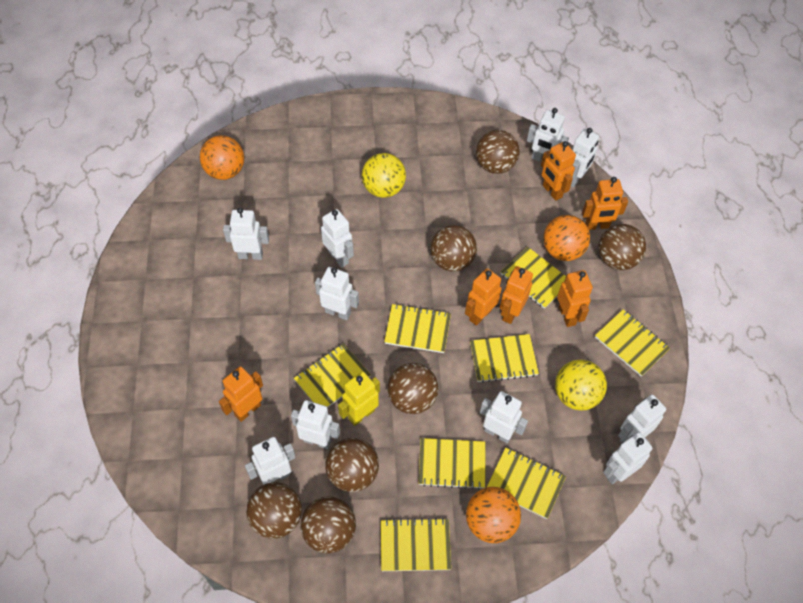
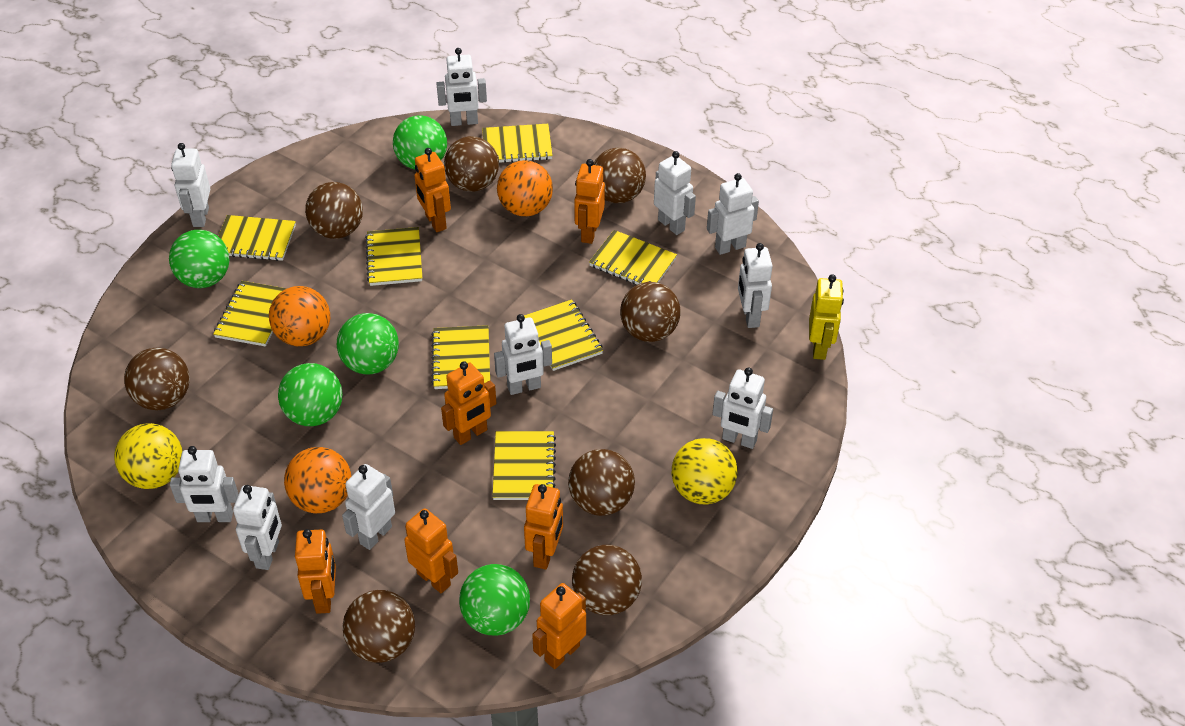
brown ball: 7 -> 8
green ball: 0 -> 5
orange robot: 6 -> 7

